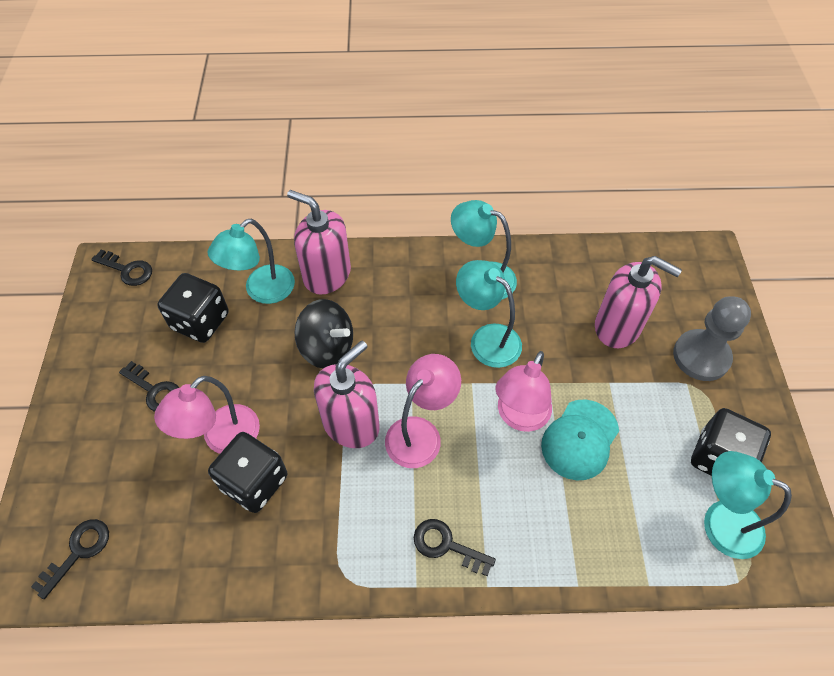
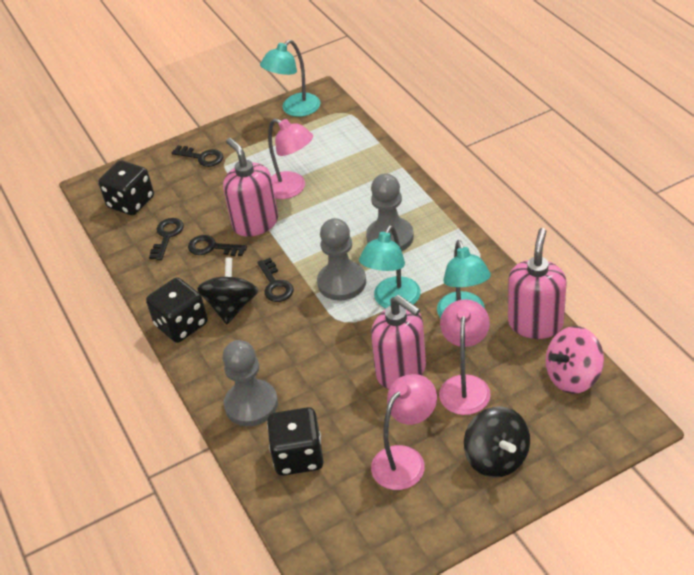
black spinning top: 1 -> 2
grey pawn: 1 -> 3
pink spinning top: 0 -> 1
turquoise cap: 1 -> 0
turquoise lamp: 4 -> 3

